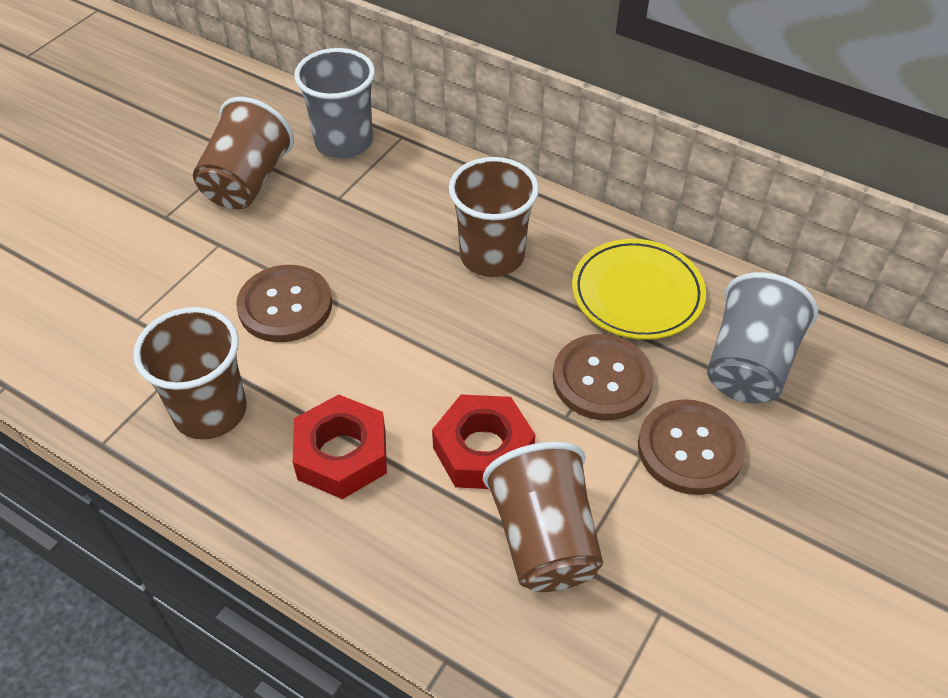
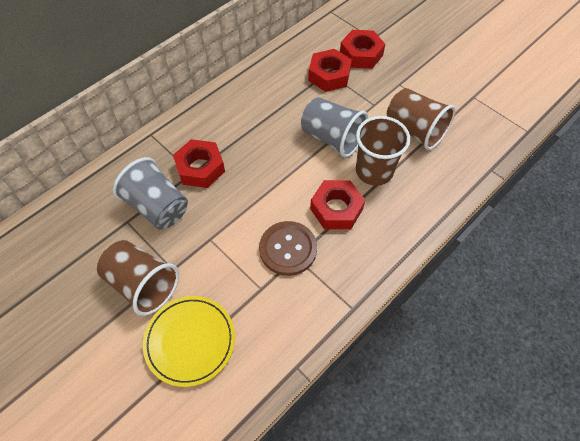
brown button: 3 -> 1
brown cup: 4 -> 3
red nut: 2 -> 4

